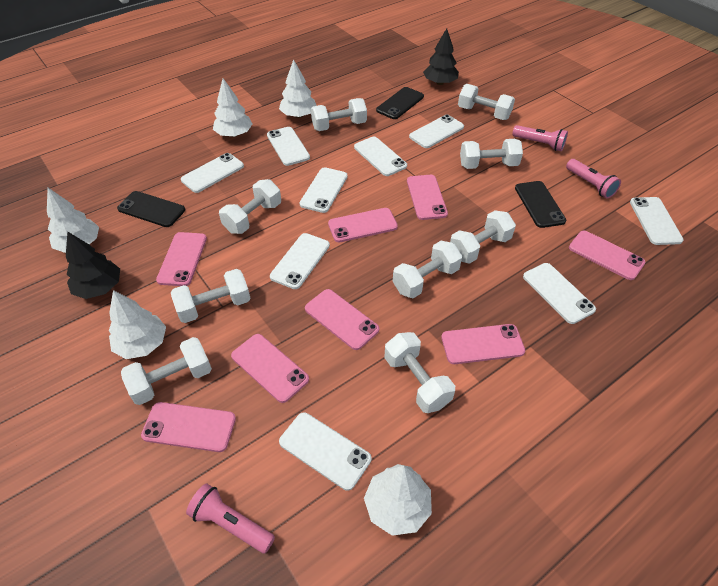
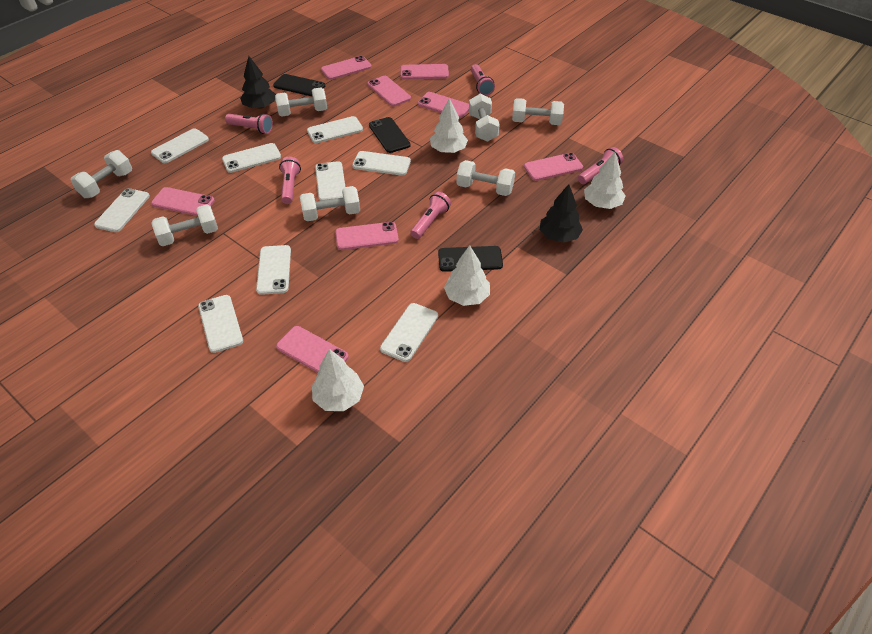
pink flashlight: 3 -> 5
white dumbbell: 9 -> 7
white tree: 5 -> 4

